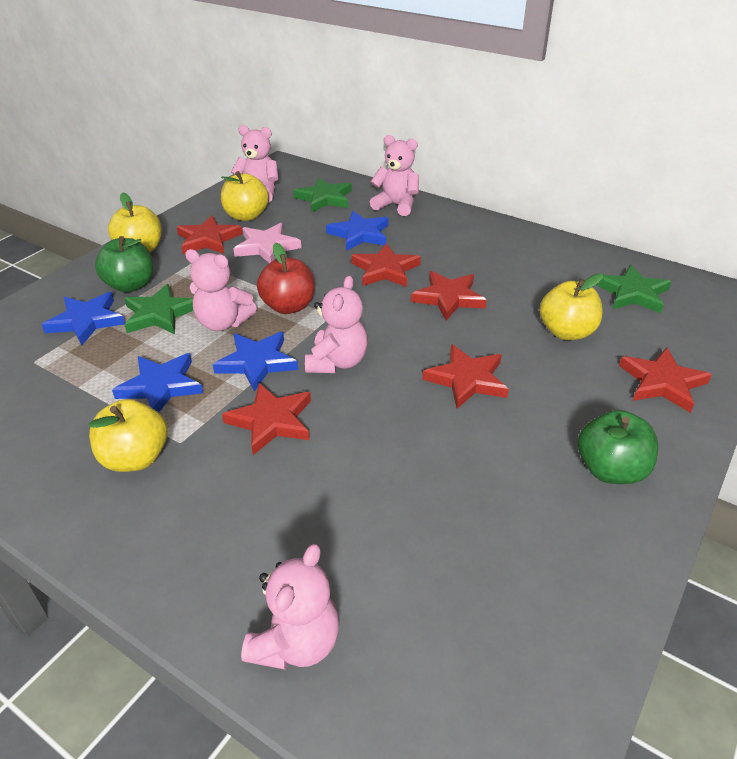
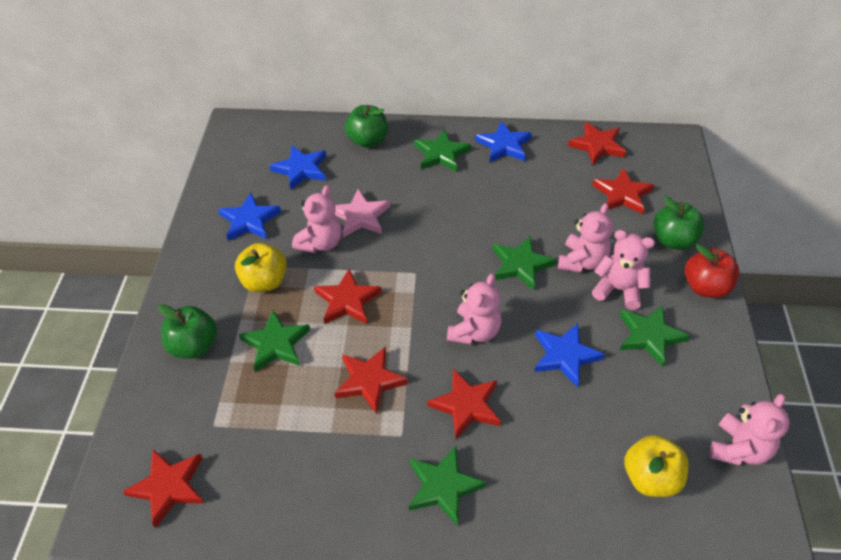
green apple: 2 -> 3
green star: 3 -> 5
yellow apple: 4 -> 2

